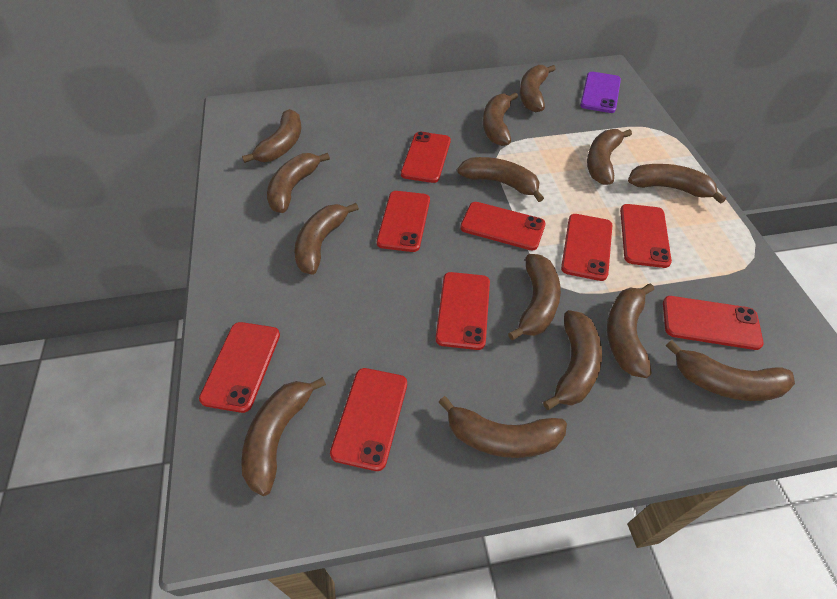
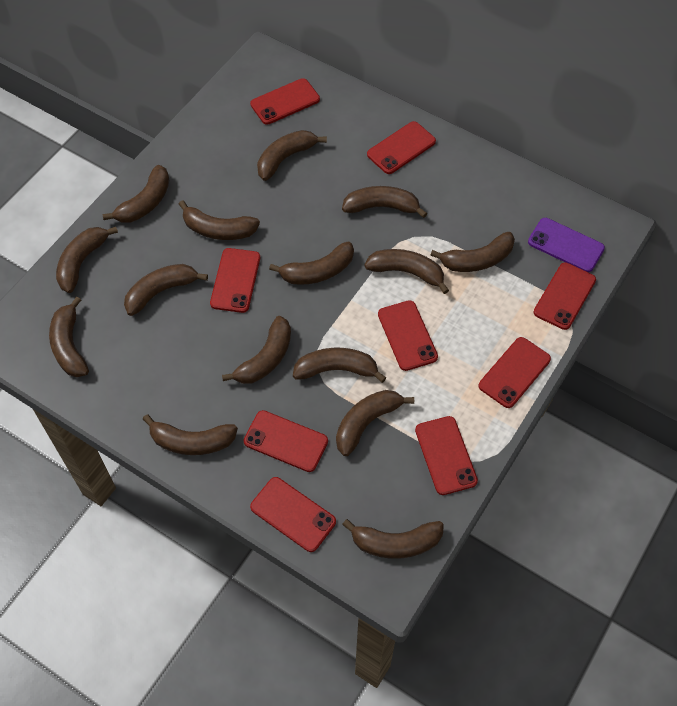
brown banana: 14 -> 15

